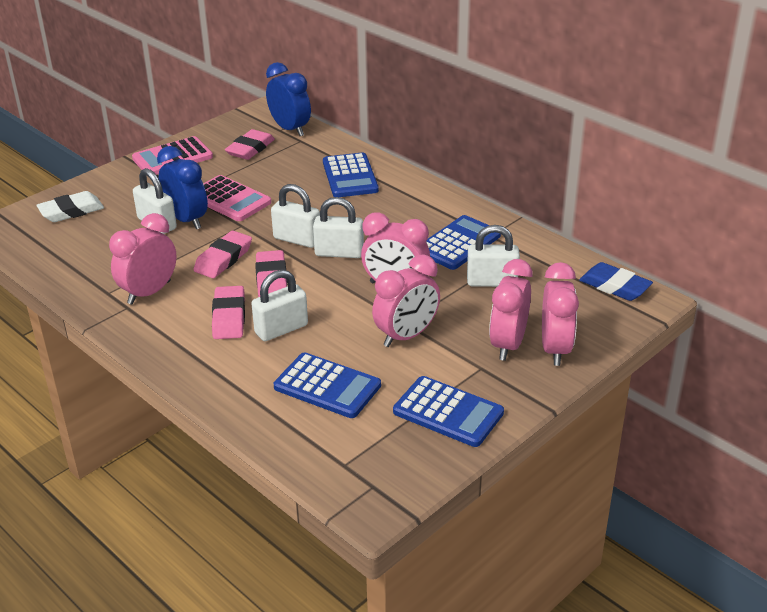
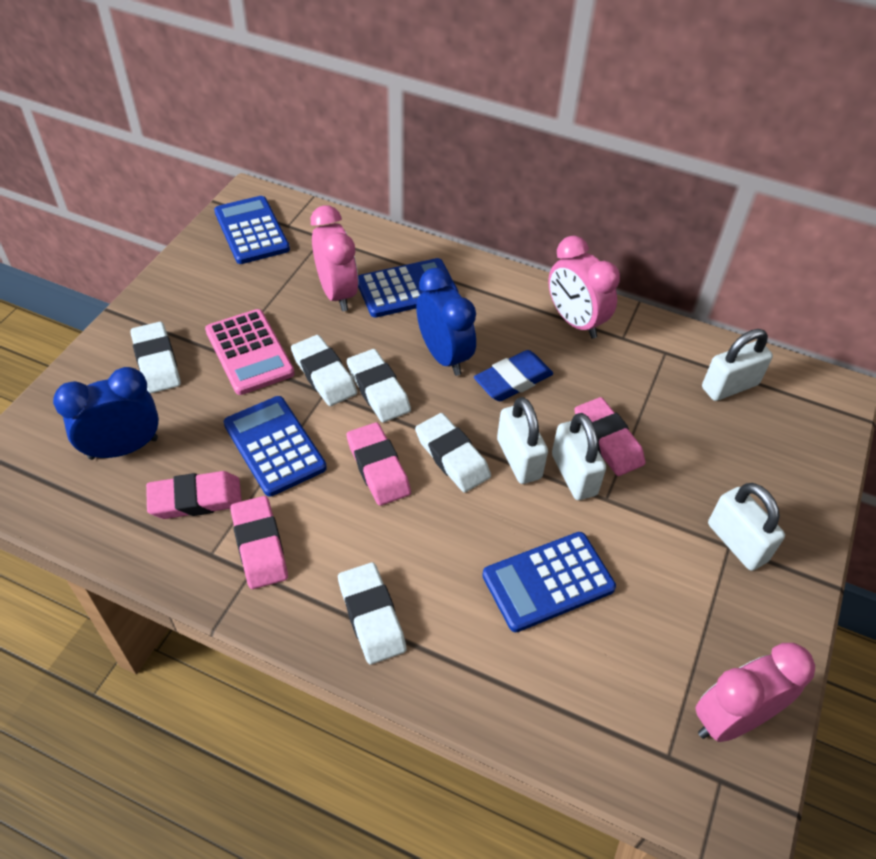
pink calculator: 2 -> 1
pink clock: 5 -> 3
white eraser: 1 -> 5
white padlock: 5 -> 4

